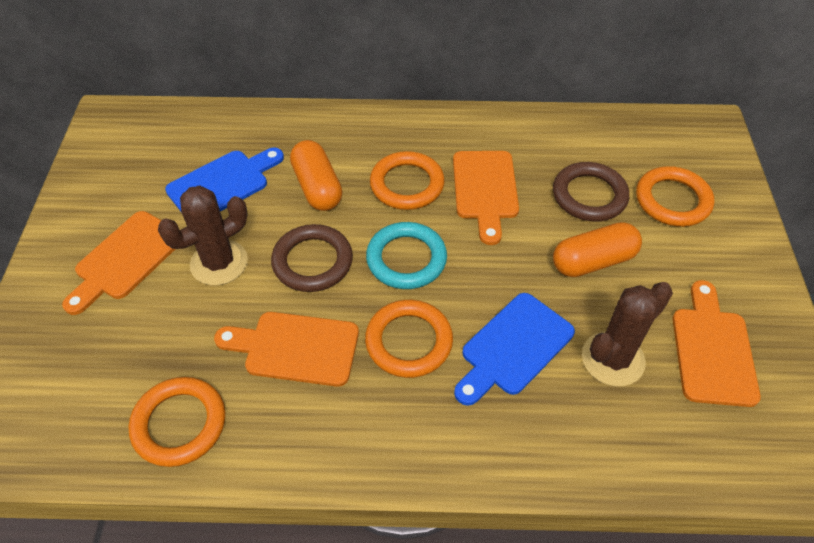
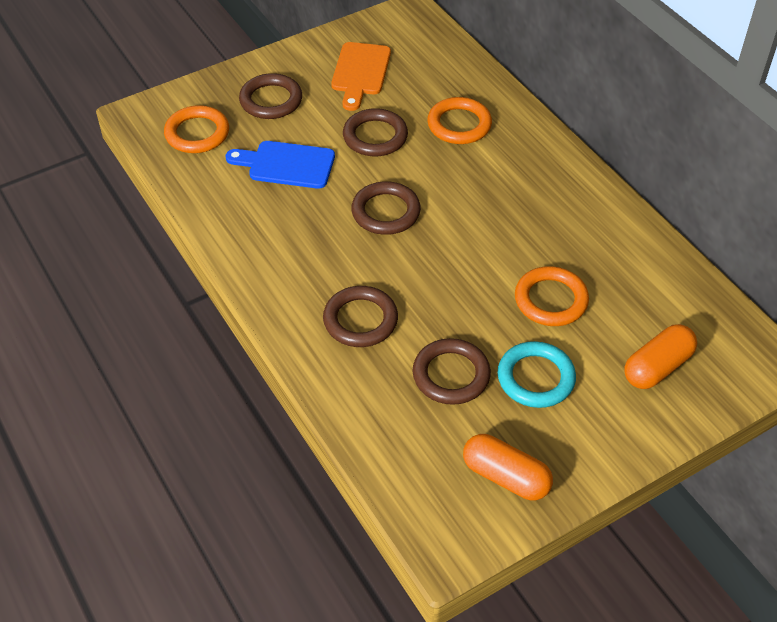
blue cutting board: 2 -> 1
brown cactus: 2 -> 0
brown ring: 2 -> 5
orange cutting board: 4 -> 1
orange ring: 4 -> 3

